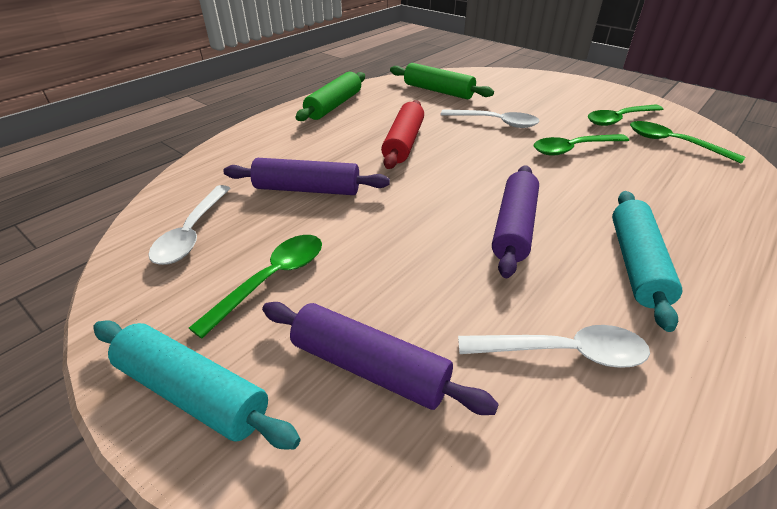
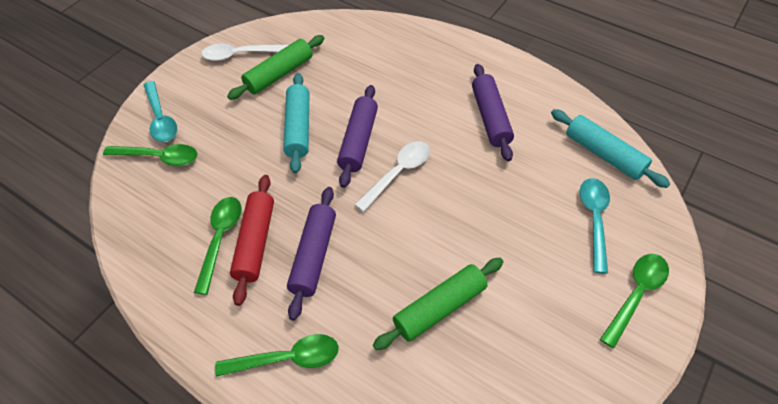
turquoise spoon: 0 -> 2
white spoon: 3 -> 2

